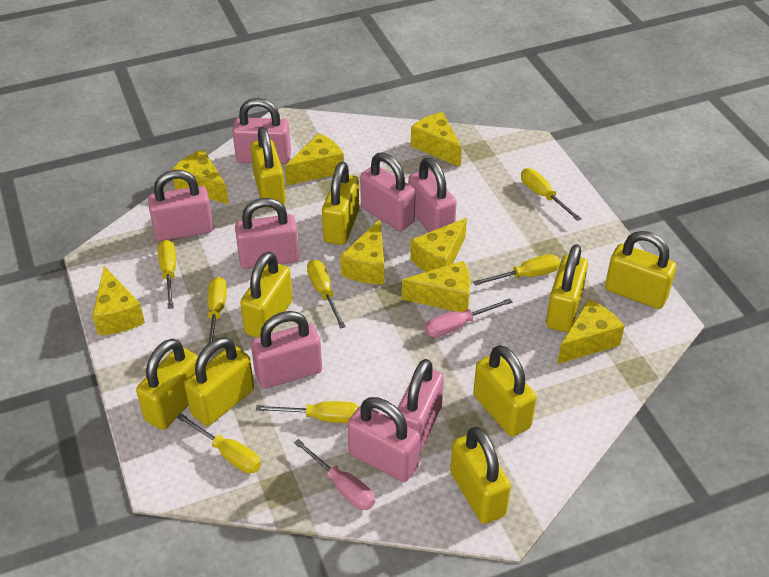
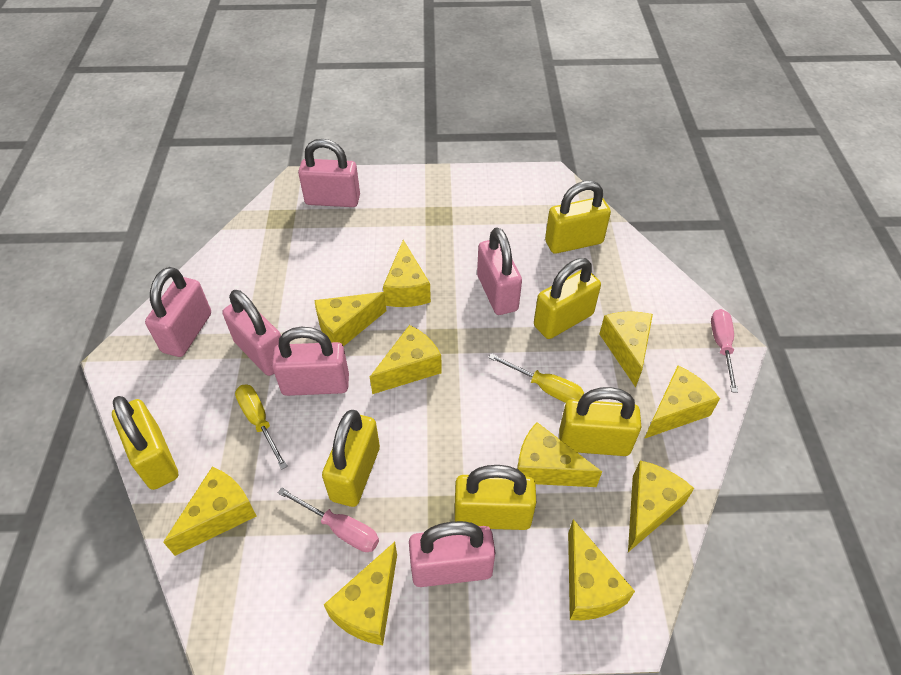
pink padlock: 8 -> 6
yellow cheese: 8 -> 10
yellow padlock: 9 -> 6
yellow screwdriver: 7 -> 2

